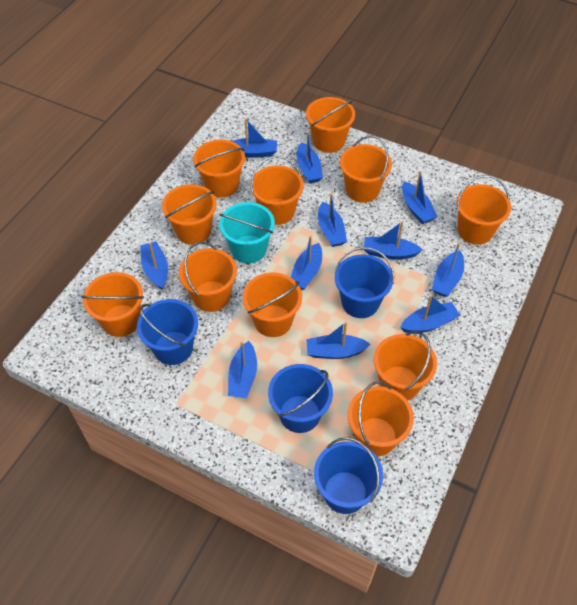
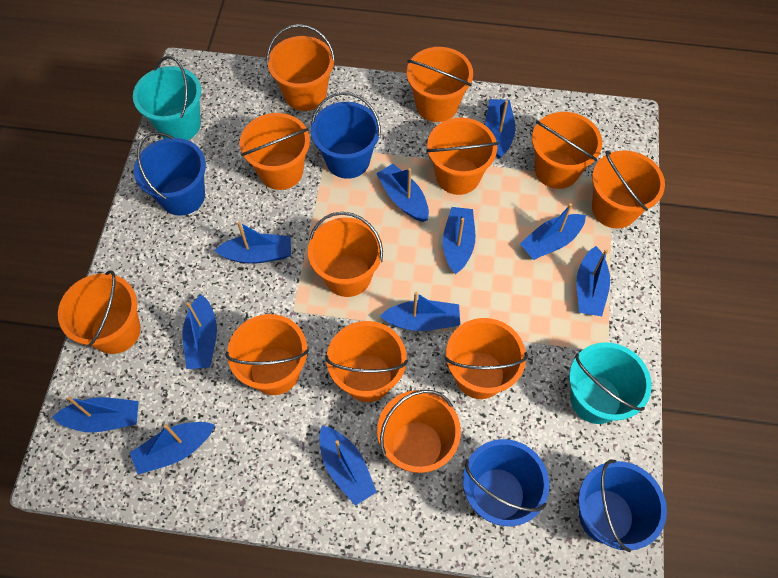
orange bucket: 11 -> 12
turquoise bucket: 1 -> 2

